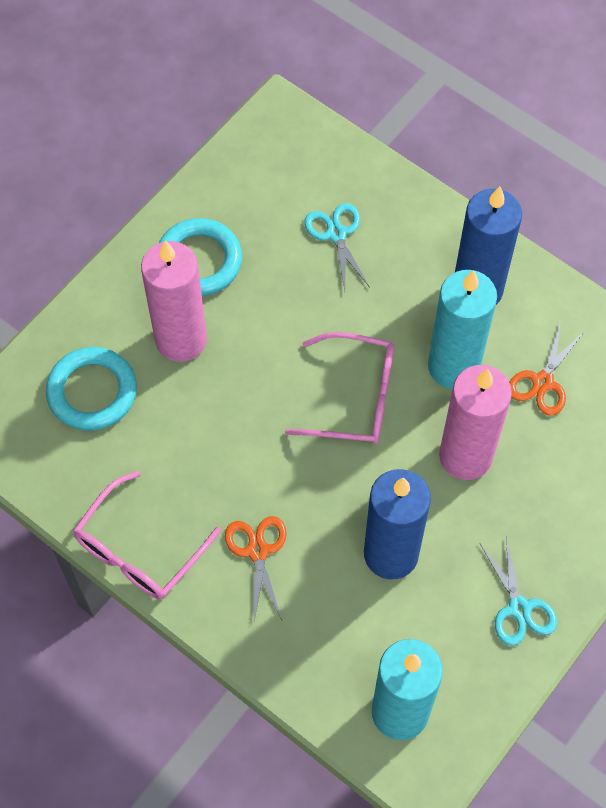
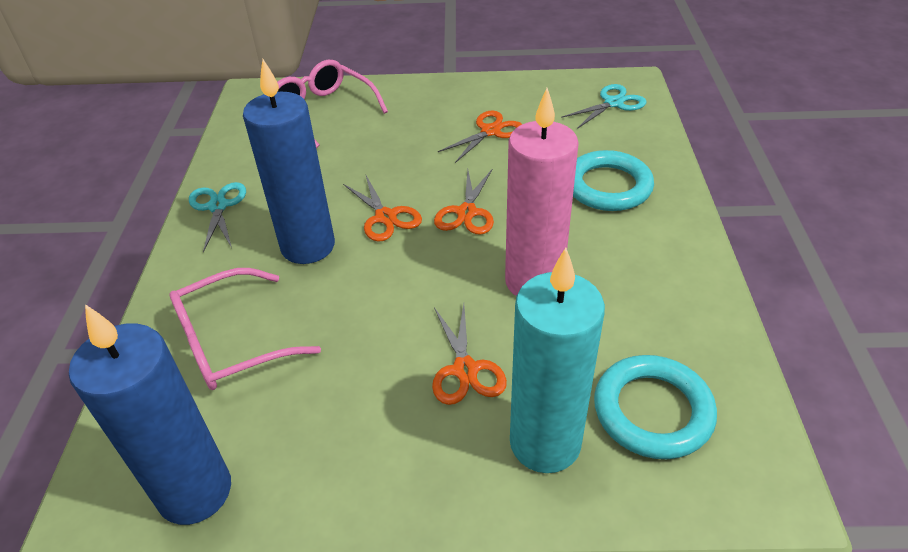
orange scissors: 2 -> 4
pink candle: 2 -> 1
turquoise candle: 2 -> 1

